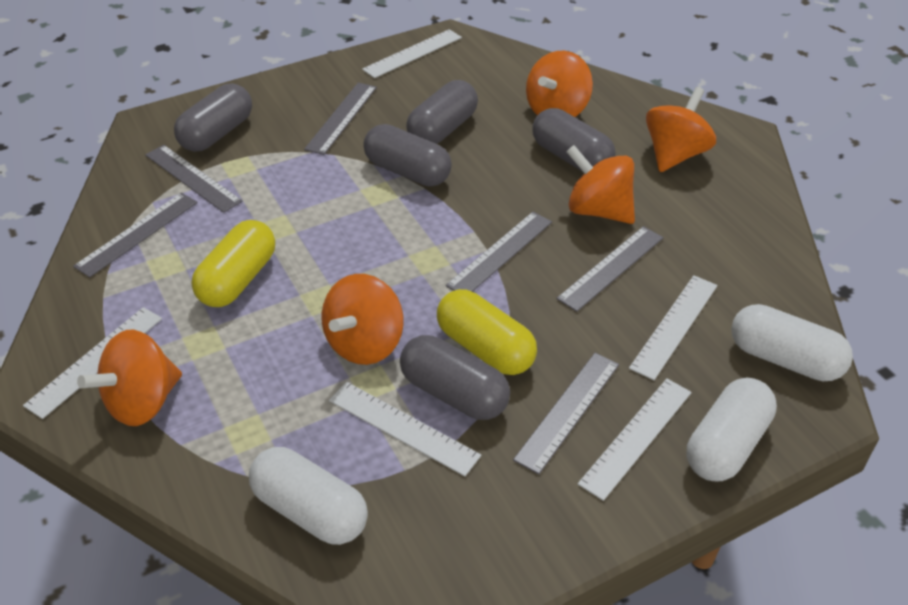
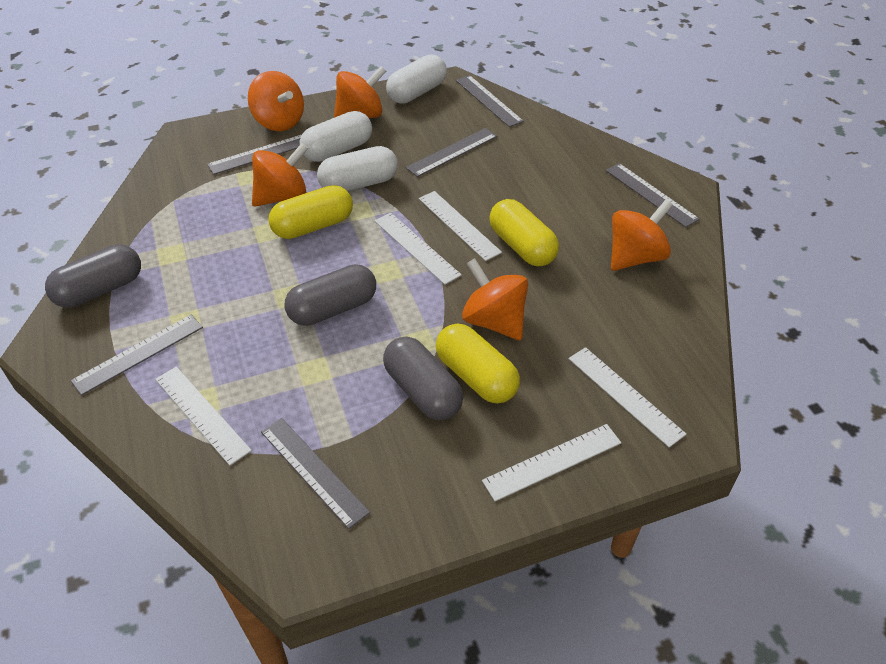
grey capsule: 5 -> 3
yellow capsule: 2 -> 3

